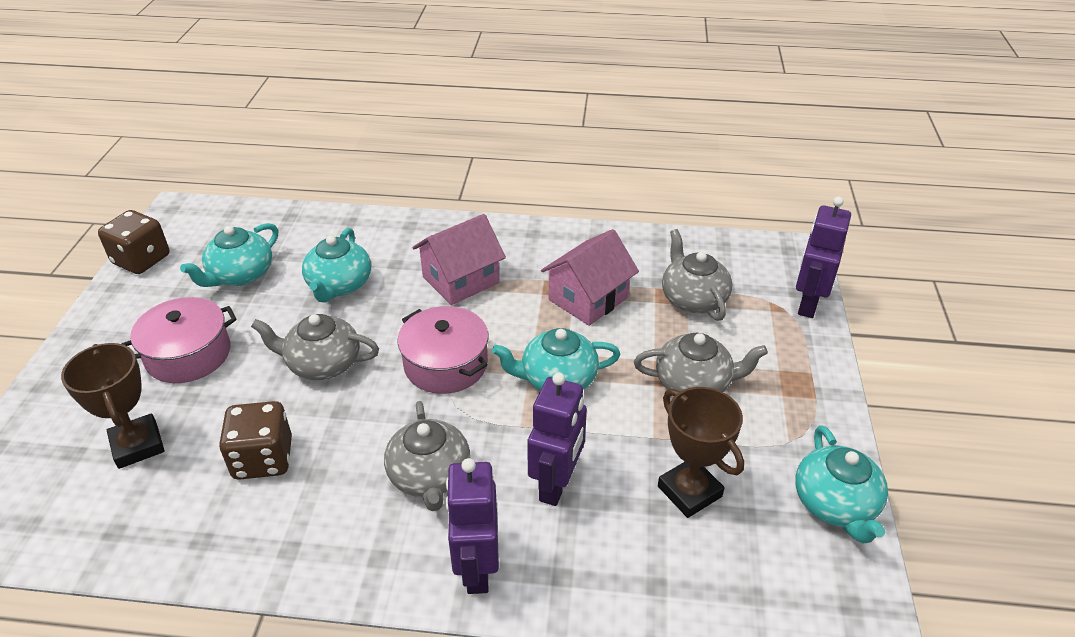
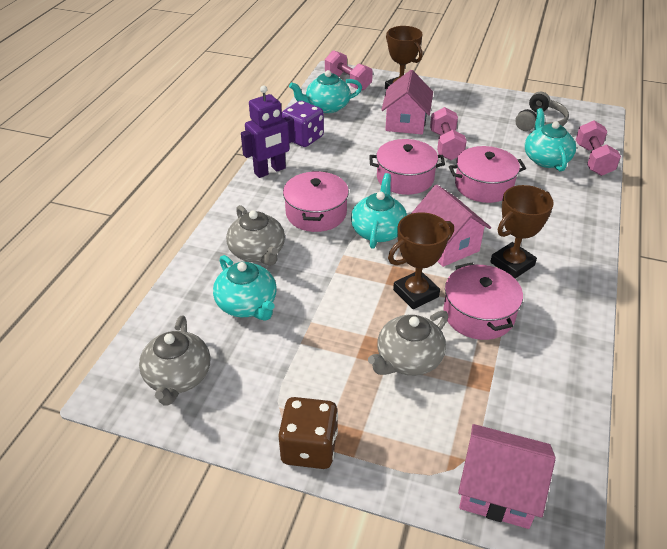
brown dice: 2 -> 1
brown trophy: 2 -> 3
grey headphones: 0 -> 1
grey teapot: 4 -> 3
pink dumbbell: 0 -> 3
pink house: 2 -> 3
pink pot: 2 -> 4
purple dice: 0 -> 1
purple robot: 3 -> 1

